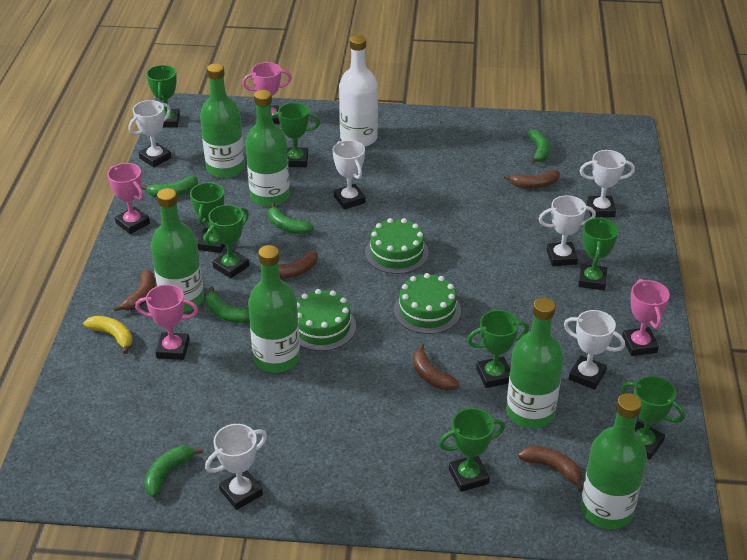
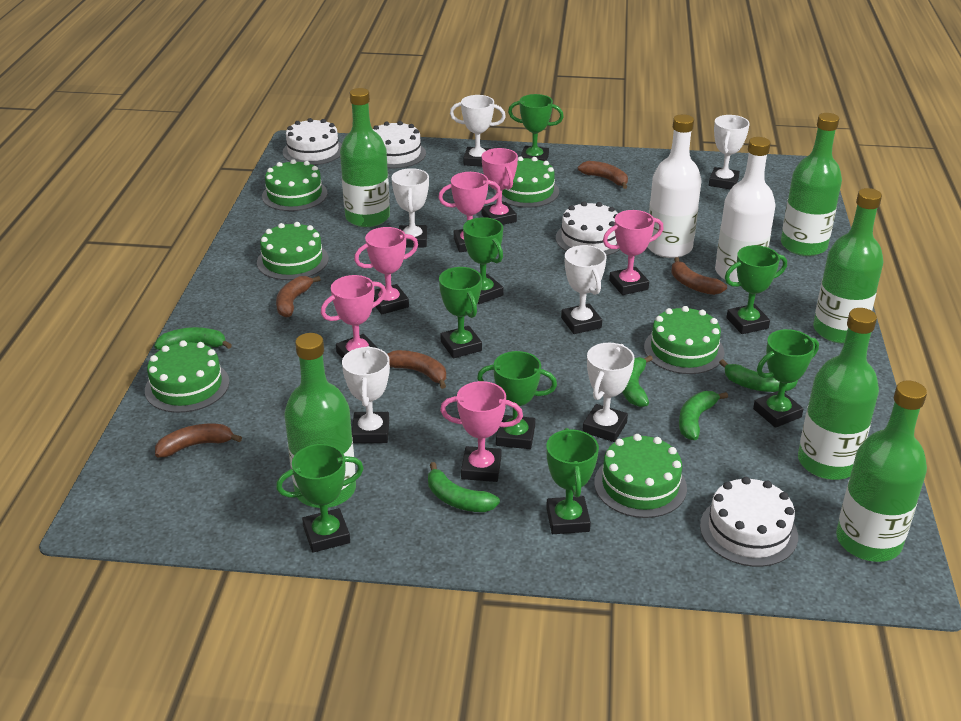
green cake: 3 -> 6
pink trophy: 4 -> 6
white bottle: 1 -> 2
white cake: 0 -> 4
yellow banana: 1 -> 0

